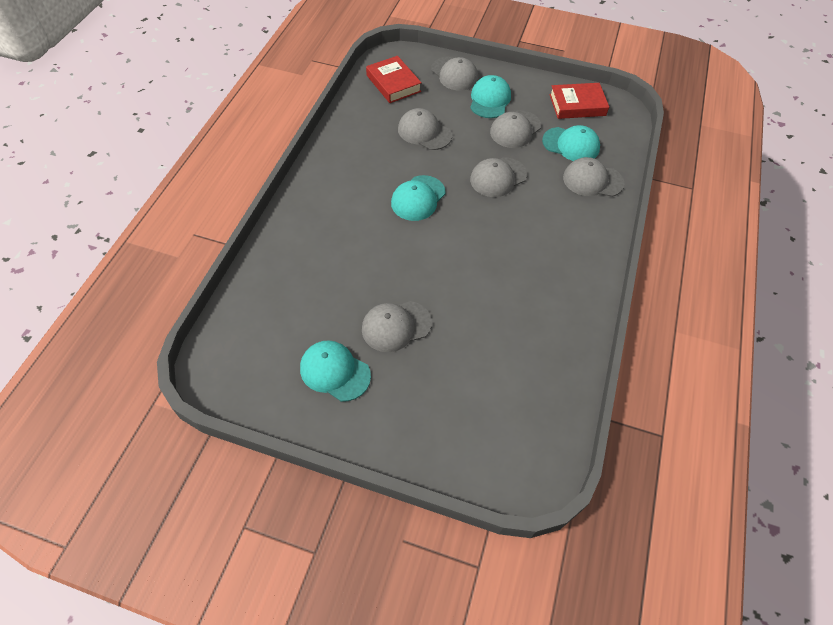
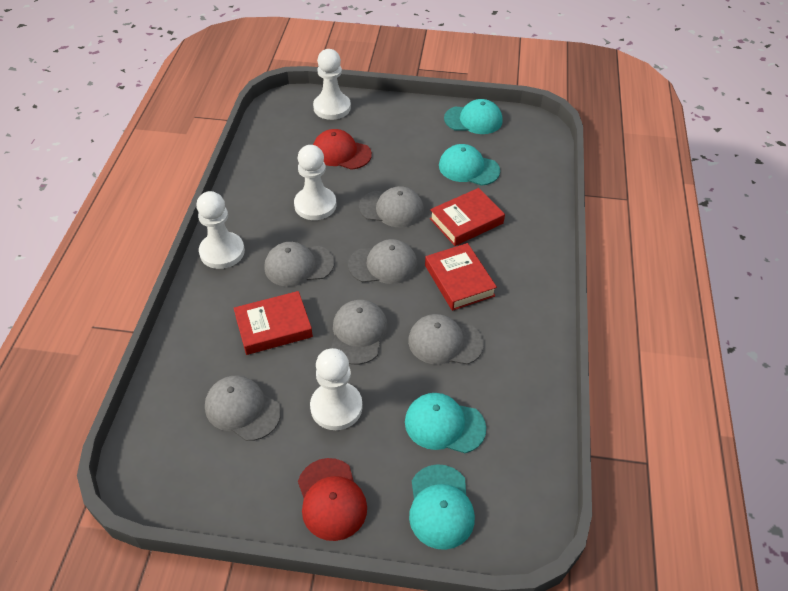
red book: 2 -> 3
red cap: 0 -> 2
white pawn: 0 -> 4

